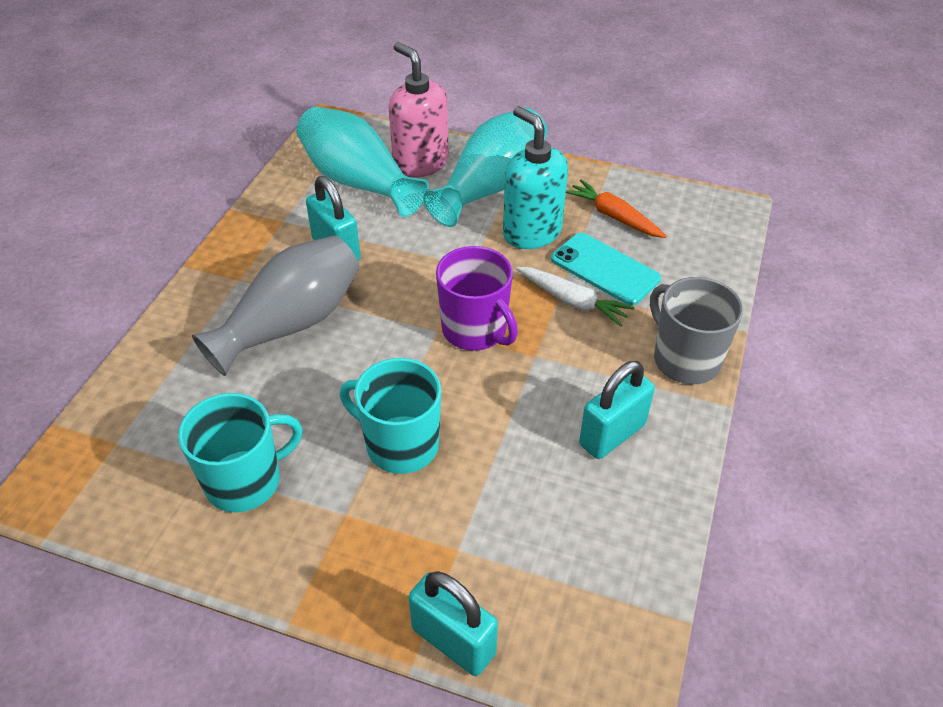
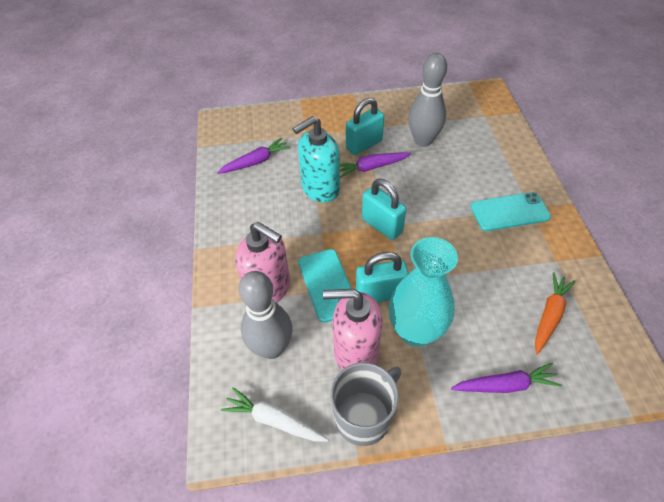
grey bowling pin: 0 -> 2
grey vase: 1 -> 0
pink soap dispenser: 1 -> 2
purple carrot: 0 -> 3
purple mug: 1 -> 0
turquoise mug: 2 -> 0
turquoise phone: 1 -> 2
turquoise vase: 2 -> 1

